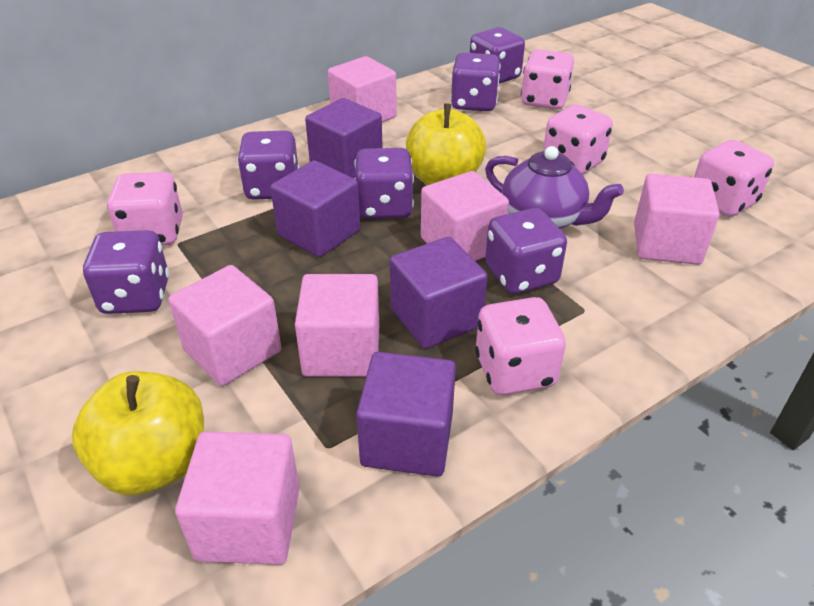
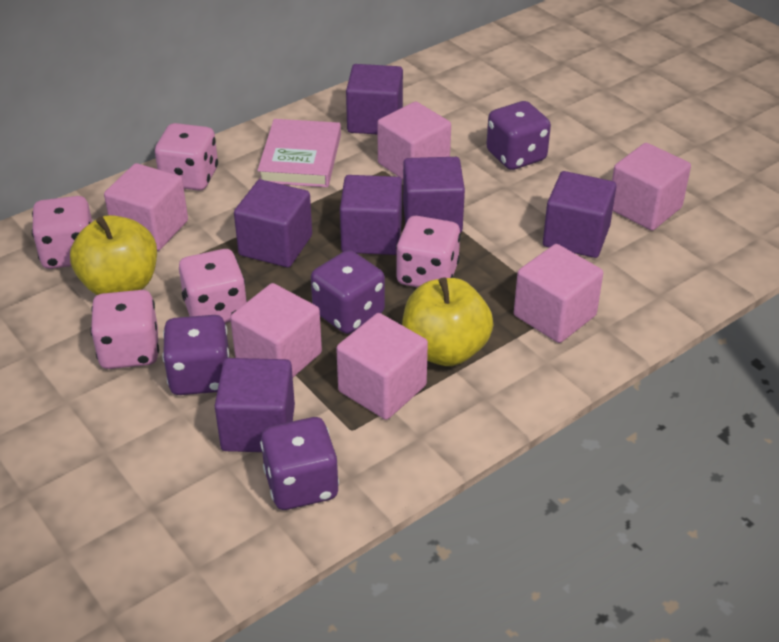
pink book: 0 -> 1
purple cube: 4 -> 6
purple dice: 6 -> 4
purple teapot: 1 -> 0

